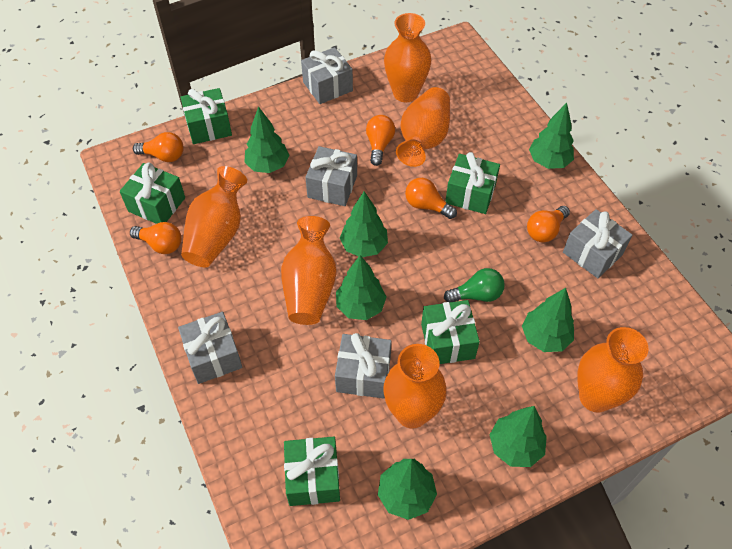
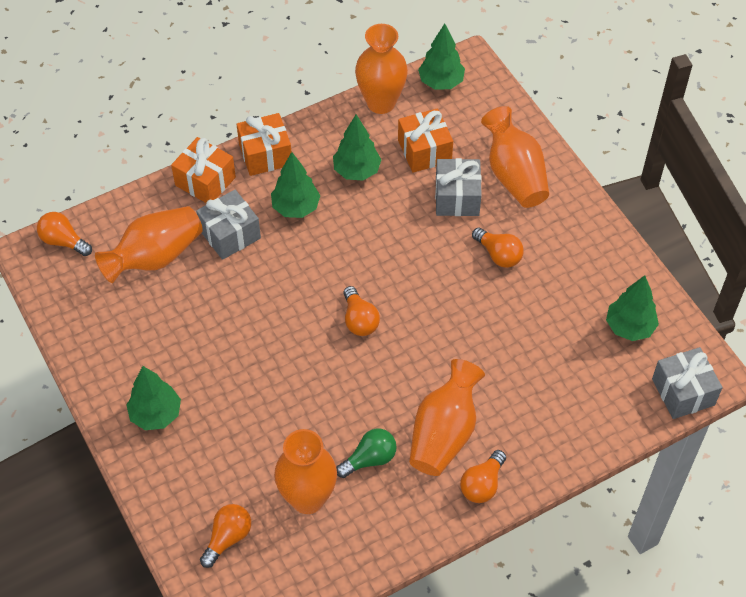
green gift: 5 -> 0
green tree: 7 -> 5
grey gift: 5 -> 3
orange gift: 0 -> 3
orange vase: 6 -> 5

